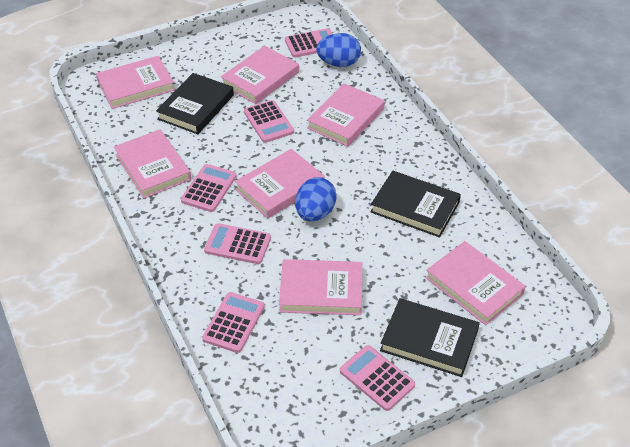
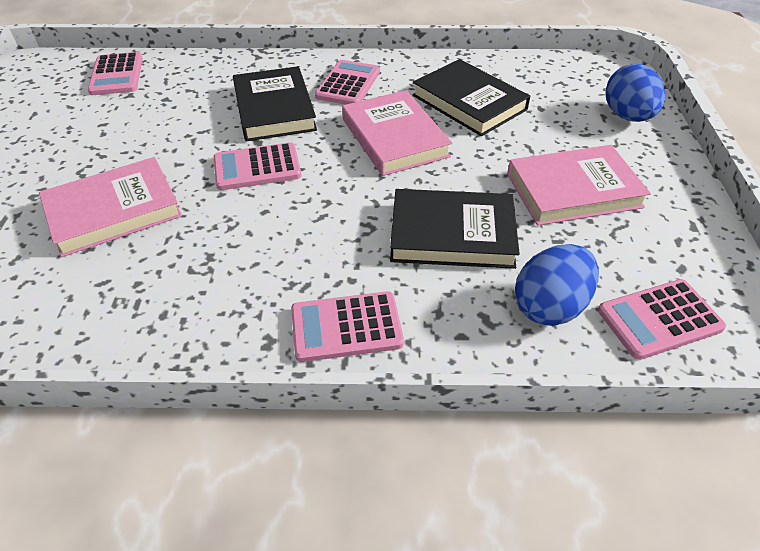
pink book: 7 -> 3
pink calculator: 6 -> 5

